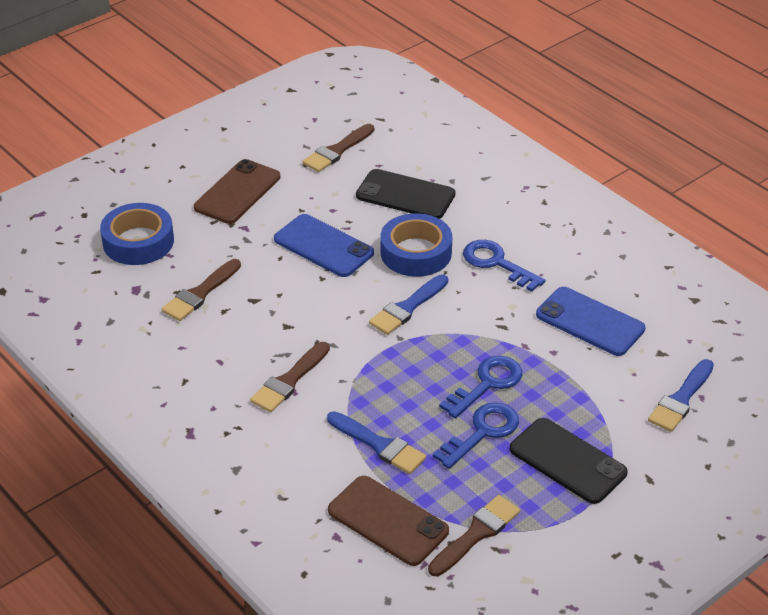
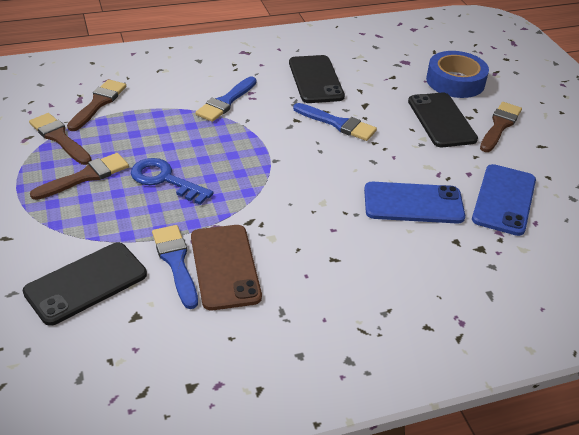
black phone: 2 -> 3
blue key: 3 -> 1
blue tape: 2 -> 1
brown phone: 2 -> 1

